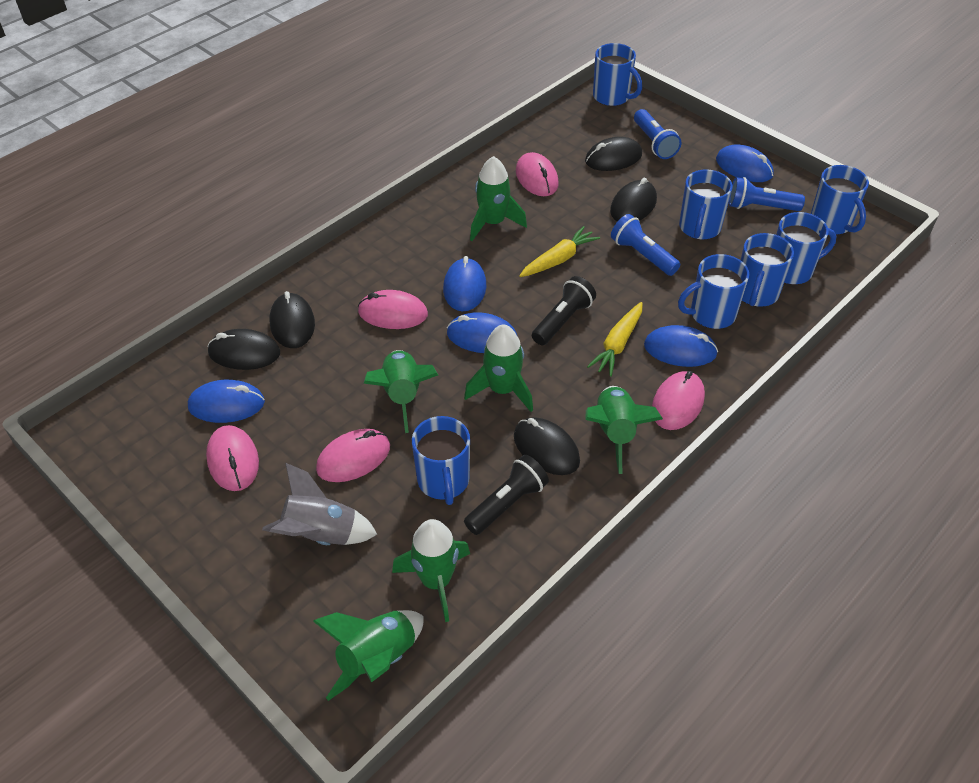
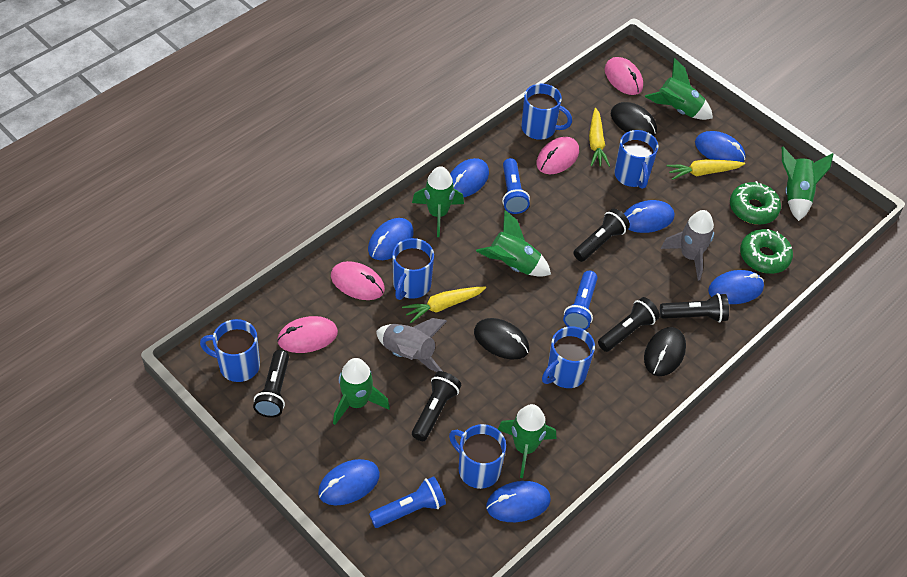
black flashlight: 2 -> 5
black mouse: 5 -> 3
blue mouse: 5 -> 7
blue mug: 7 -> 6
green donut: 0 -> 2
grey rocket: 1 -> 2
pink mouse: 5 -> 4
yellow carrot: 2 -> 3

